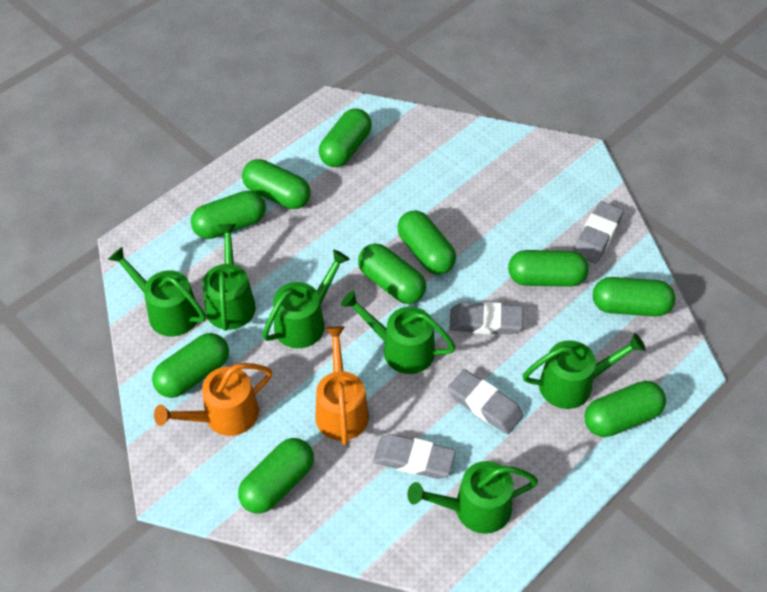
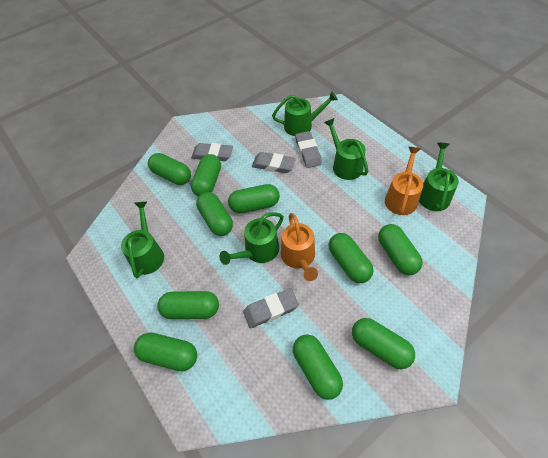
green watering can: 6 -> 5

